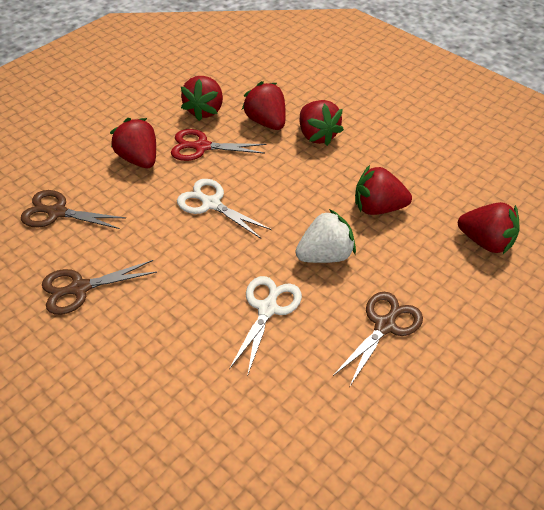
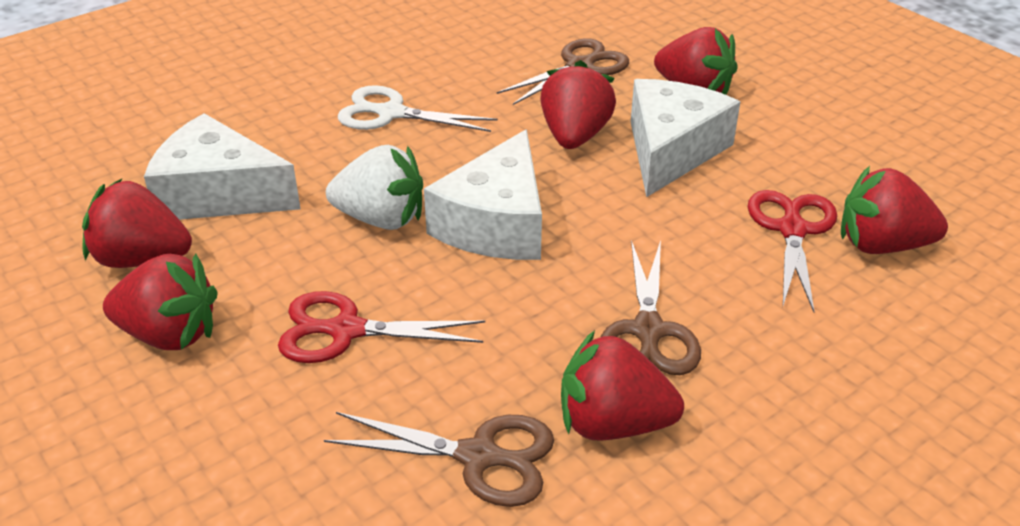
red scissors: 1 -> 2
white cheese: 0 -> 3
white scissors: 2 -> 1

